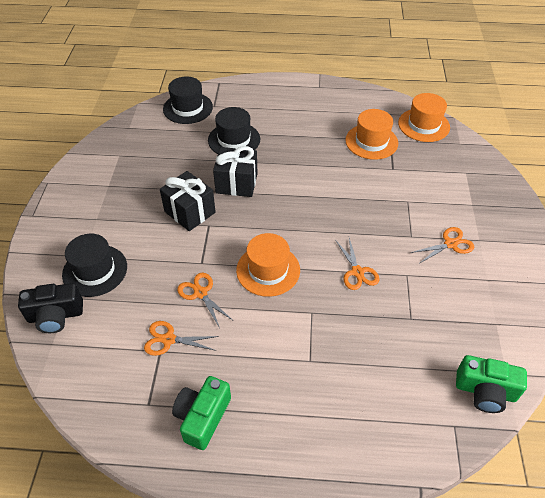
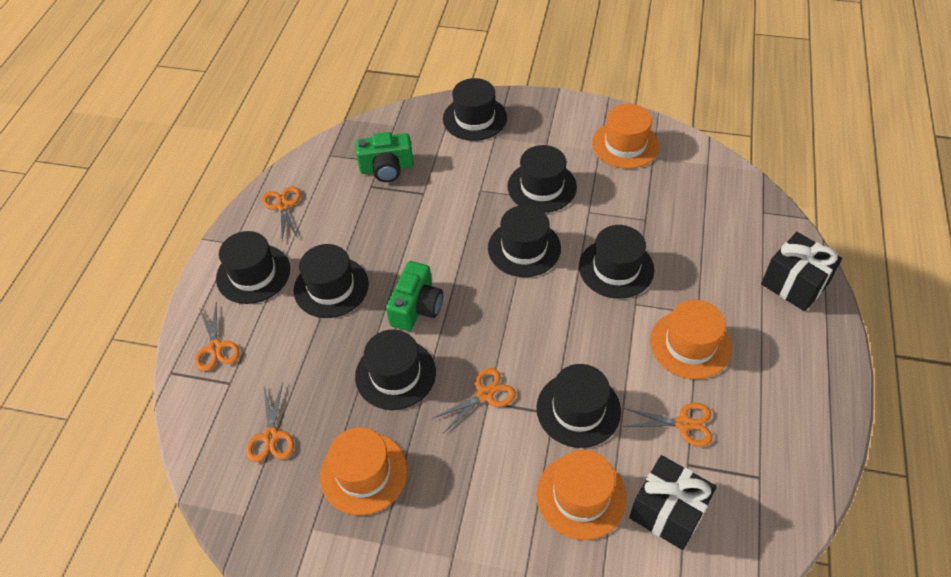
black camera: 1 -> 0
black hat: 3 -> 8
orange hat: 3 -> 4
orange scissors: 4 -> 5

